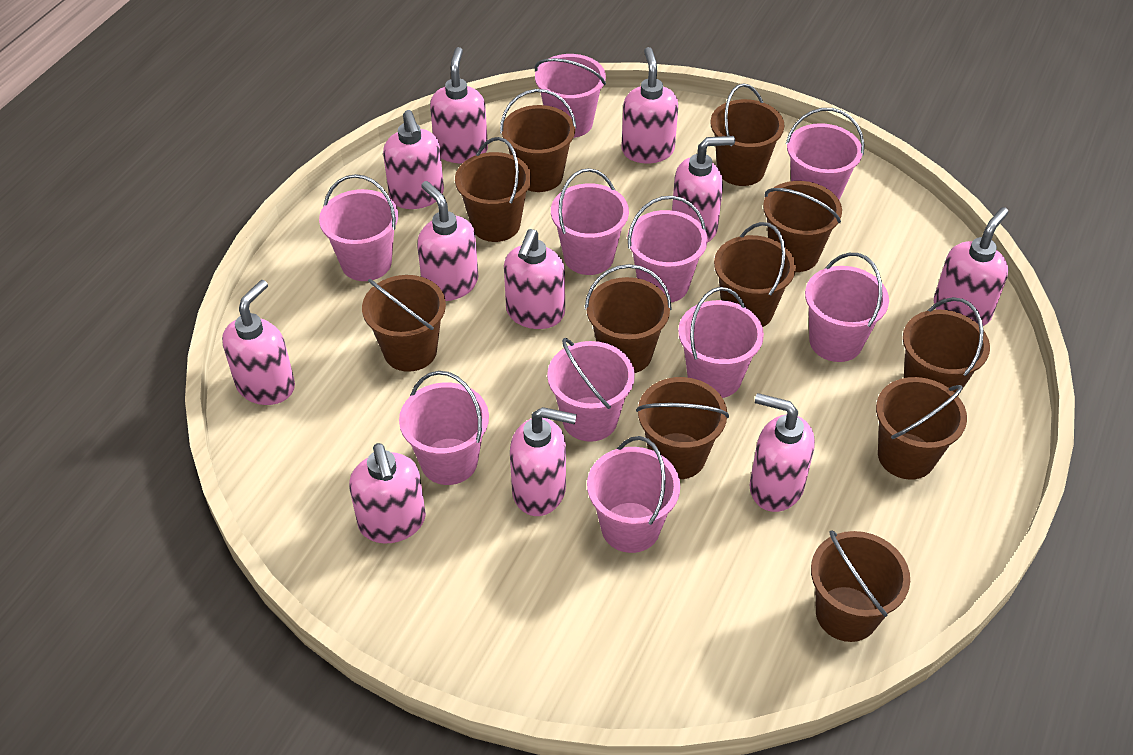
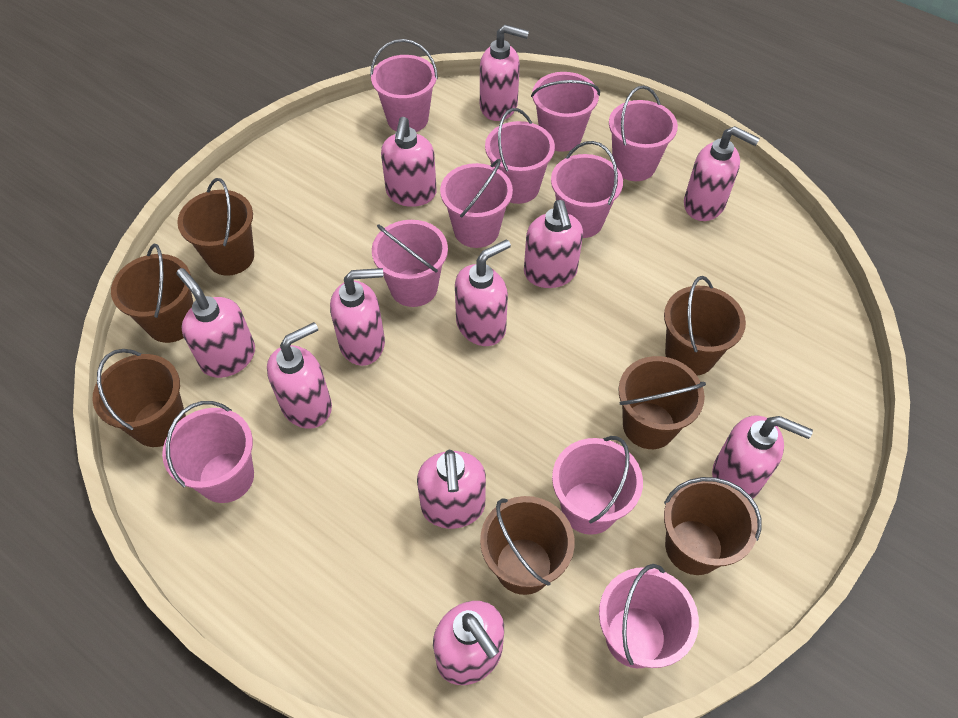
brown bucket: 11 -> 7

